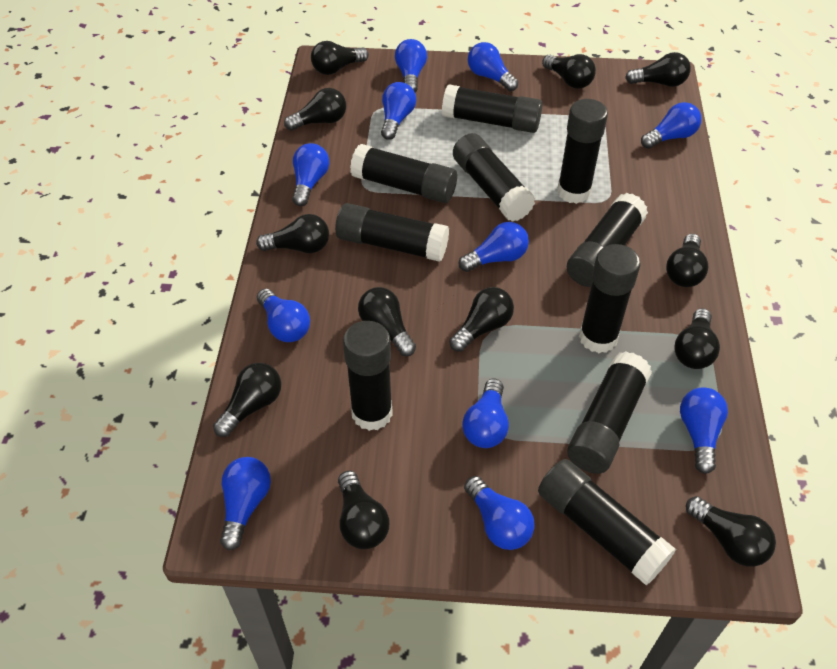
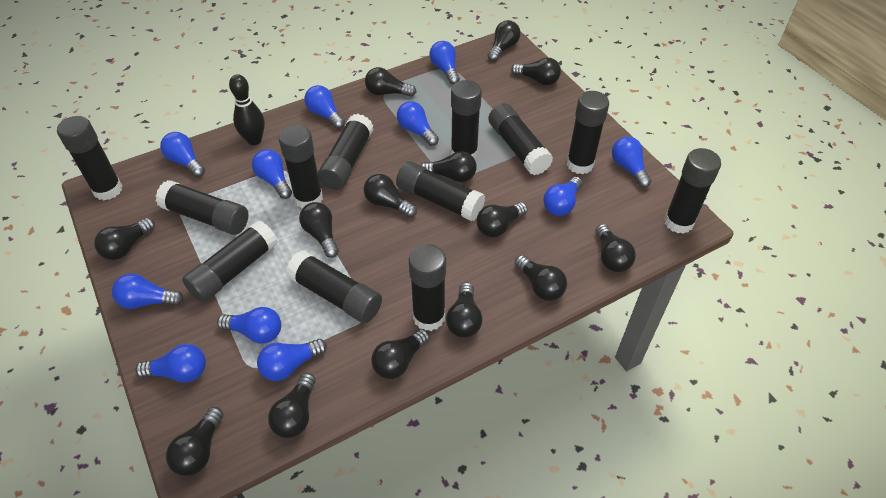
black bowling pin: 0 -> 1
black glue stick: 10 -> 12
black light bulb: 12 -> 14

